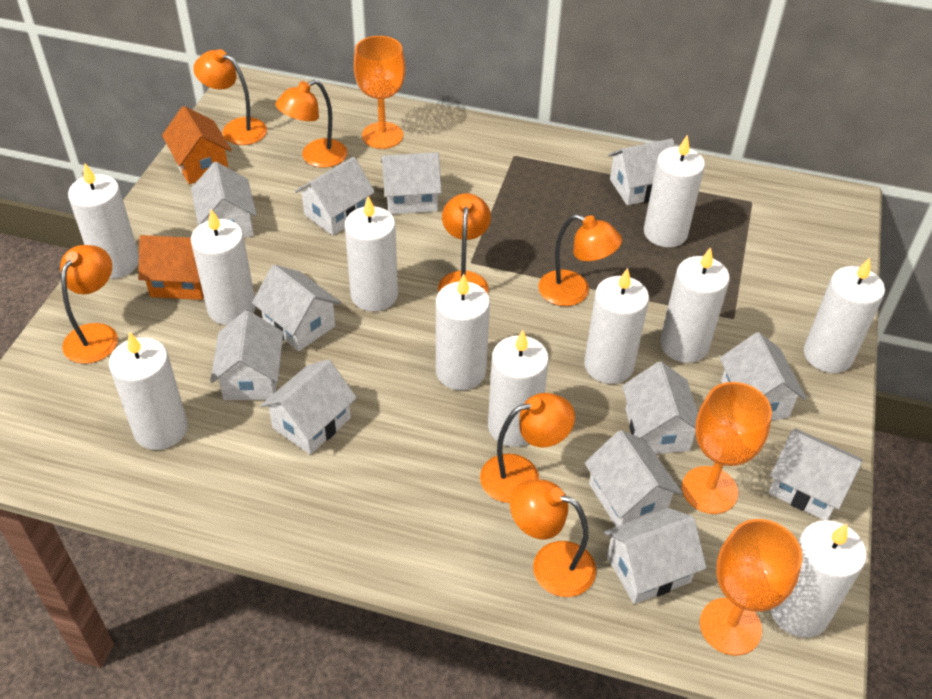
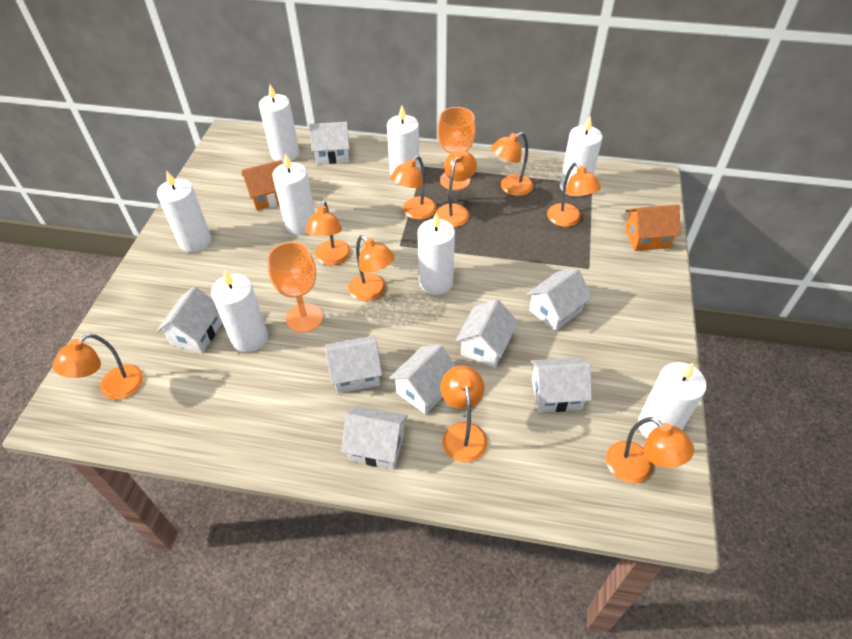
orange goblet: 3 -> 2
orange lamp: 7 -> 9
white candle: 11 -> 8
white house: 12 -> 8

